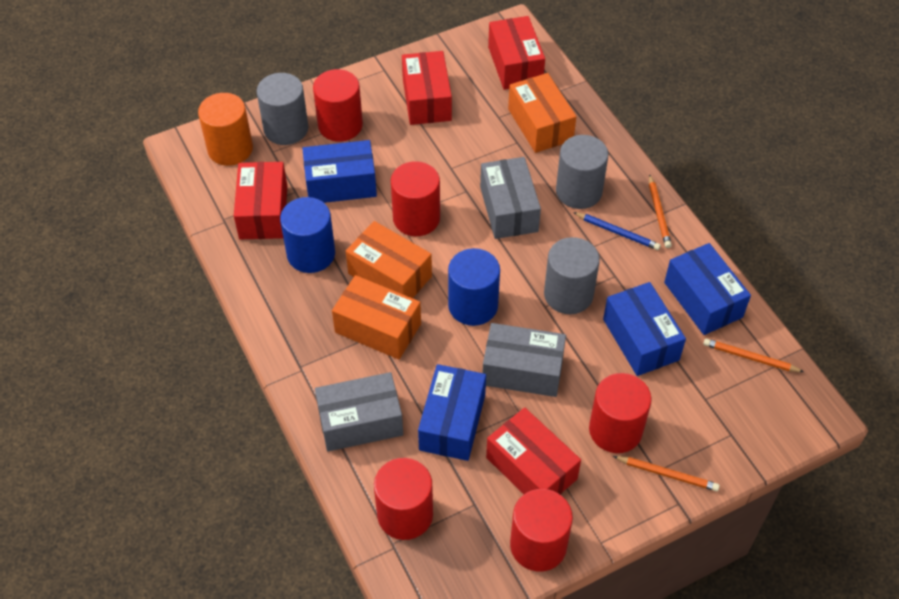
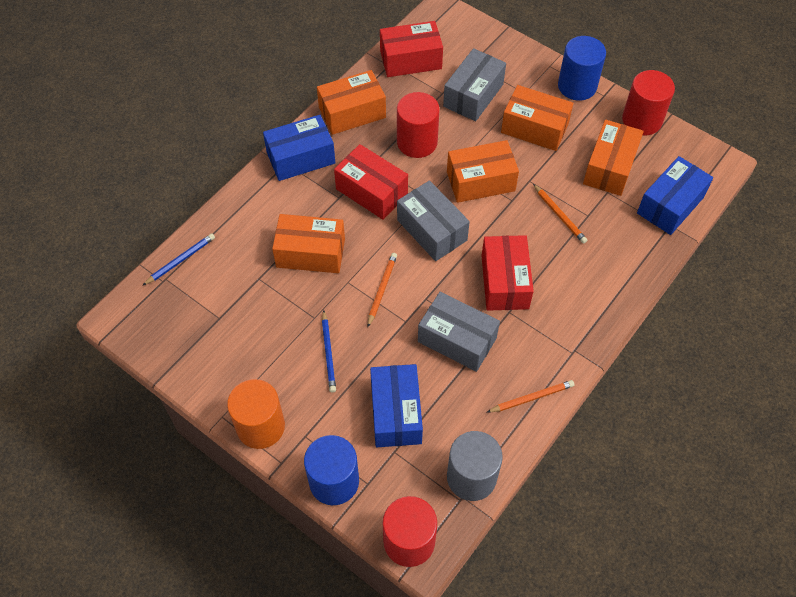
blue box: 4 -> 3
blue pencil: 1 -> 2
grey cylinder: 3 -> 1
orange box: 3 -> 5
red box: 4 -> 3
red cylinder: 5 -> 3

